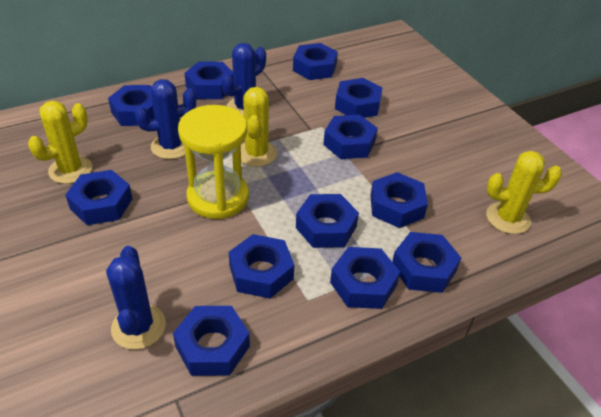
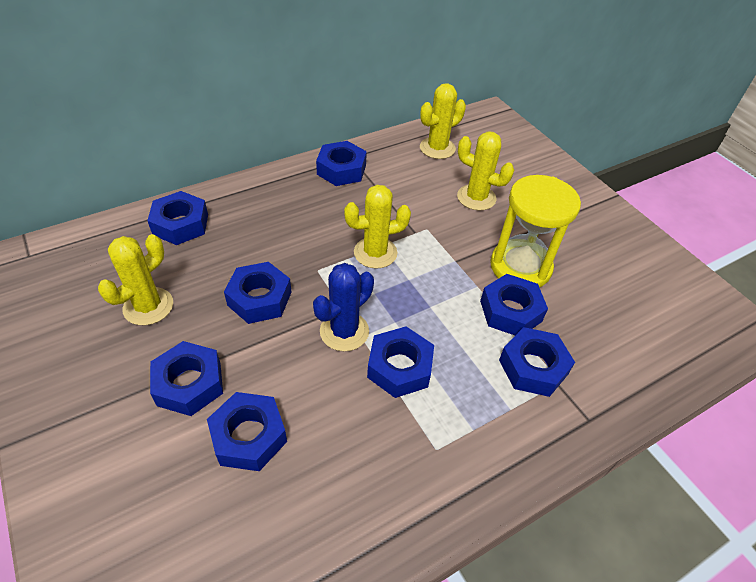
blue cactus: 3 -> 1
blue nut: 12 -> 8
yellow cactus: 3 -> 4

